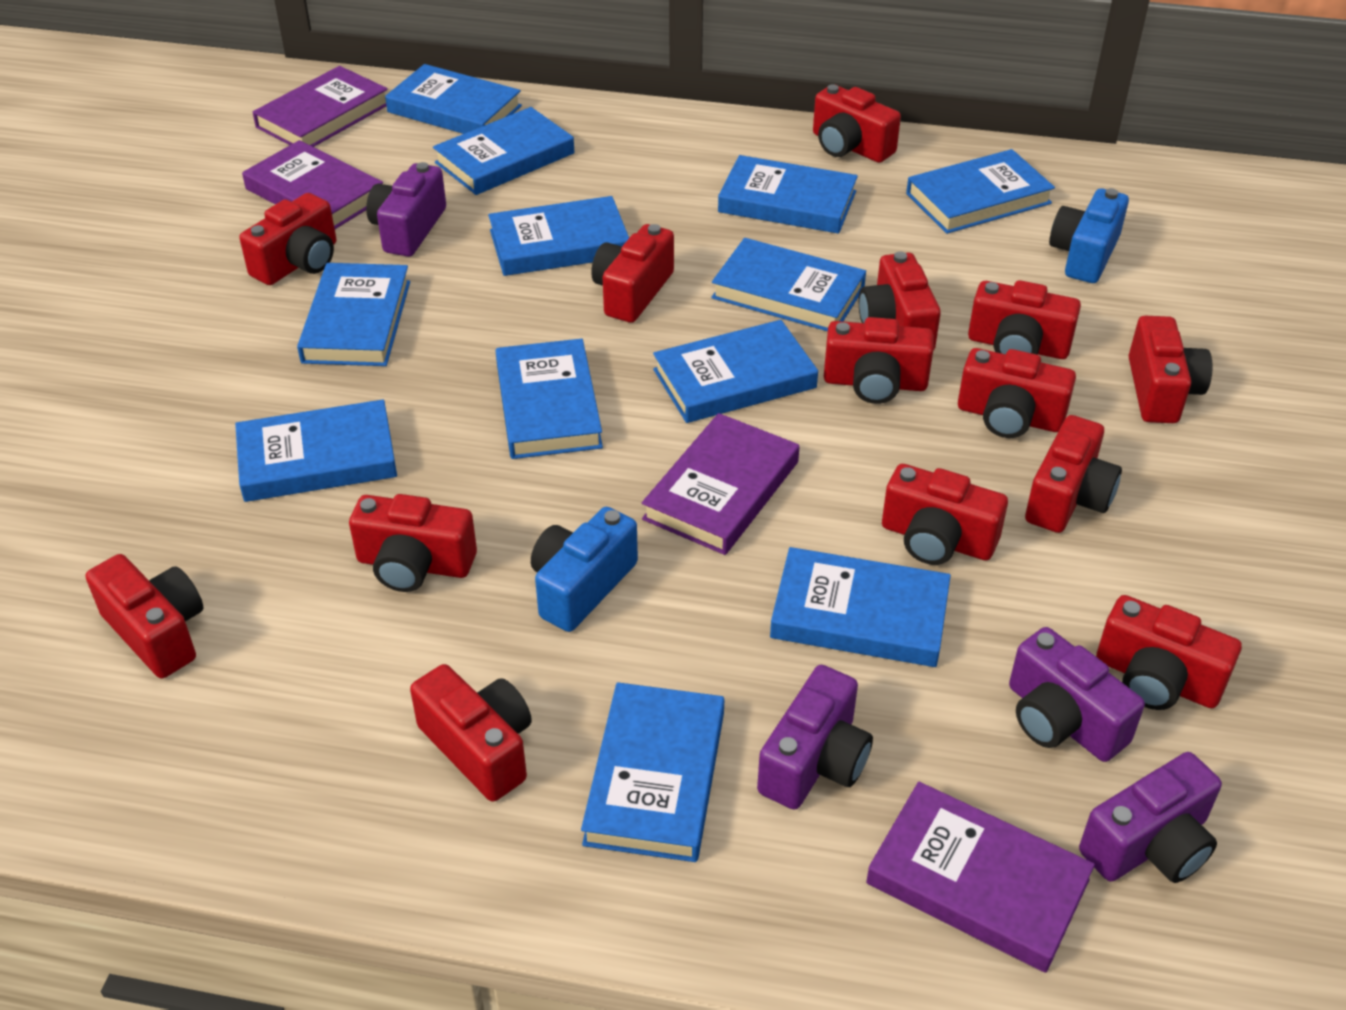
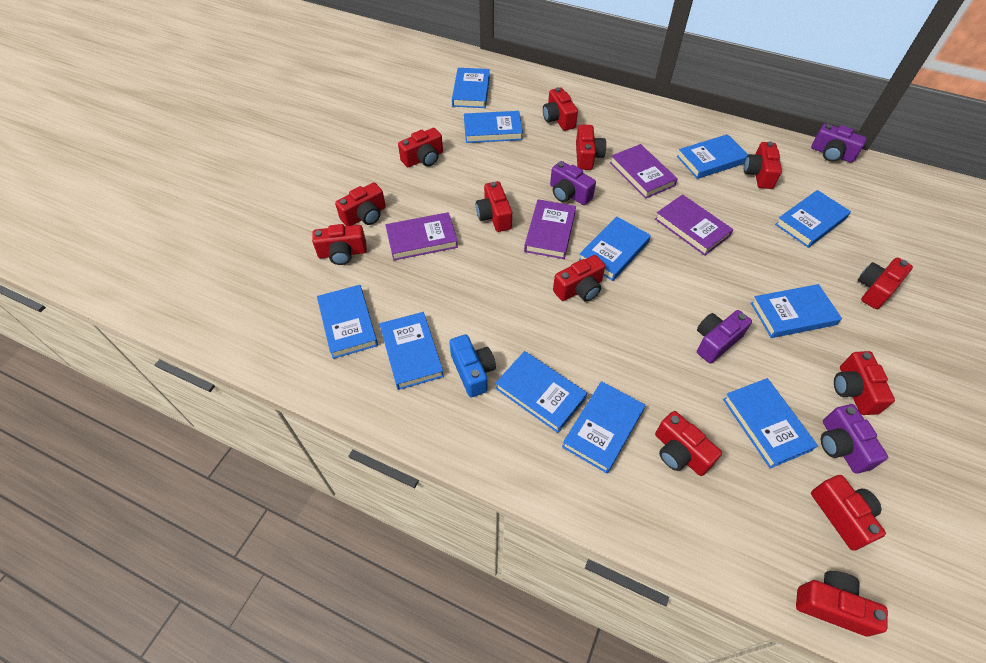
blue book: 12 -> 11
blue camera: 2 -> 1
red camera: 14 -> 13

